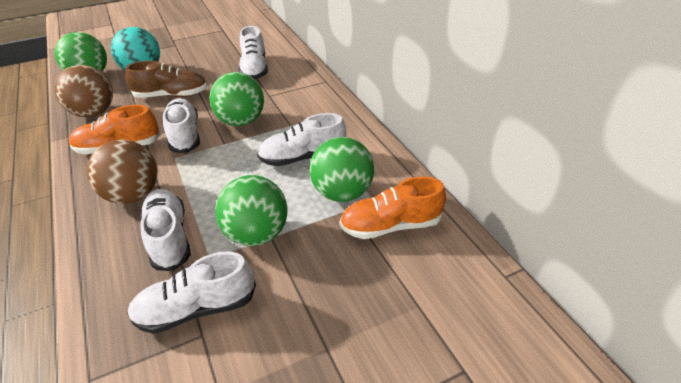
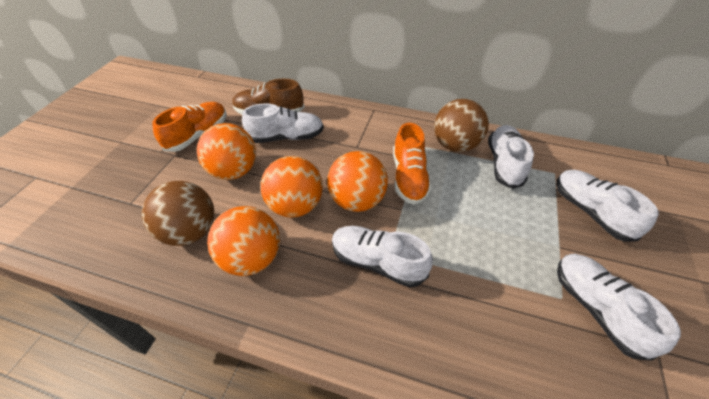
green ball: 4 -> 0
orange ball: 0 -> 4
turquoise ball: 1 -> 0

